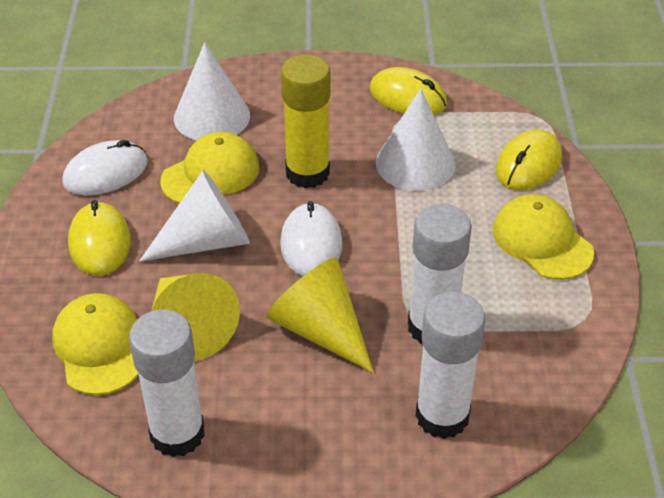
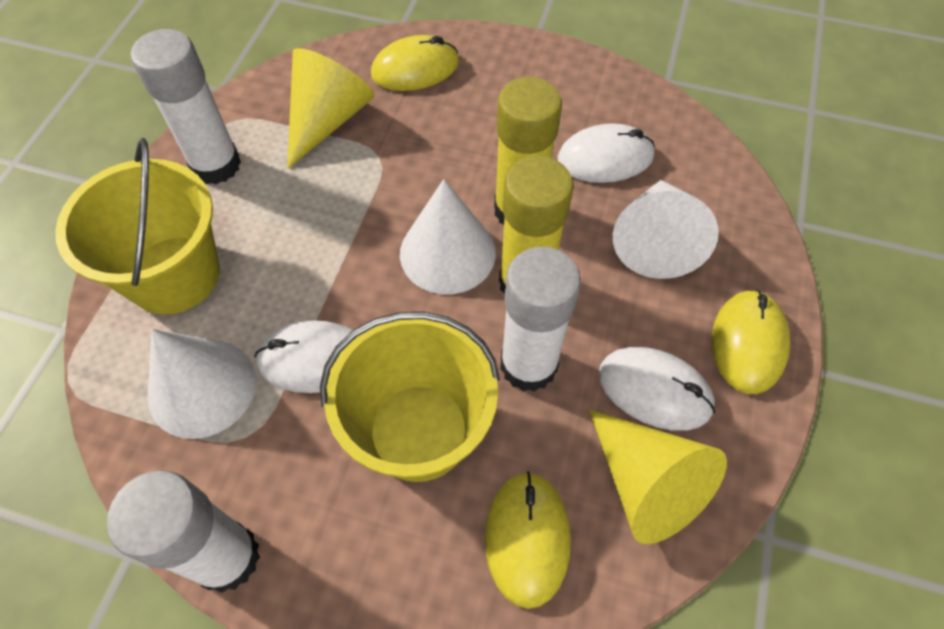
white mouse: 2 -> 3
yellow bucket: 0 -> 2
yellow cap: 3 -> 0
yellow glue stick: 1 -> 2

